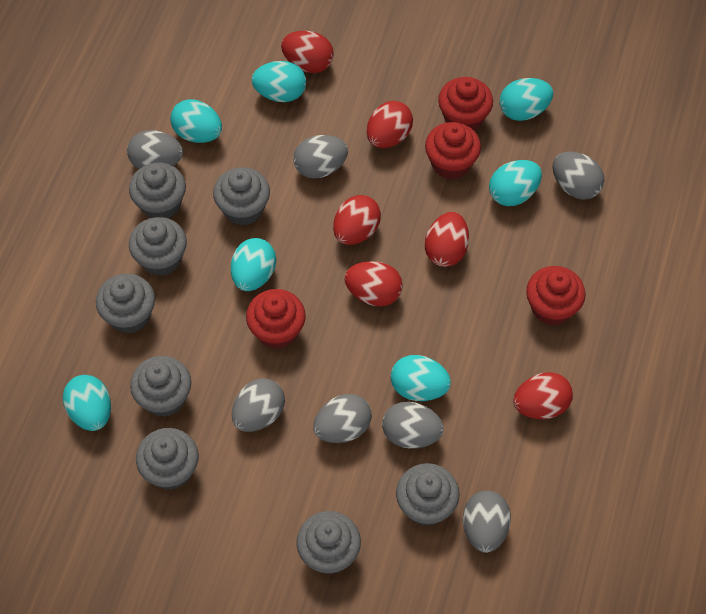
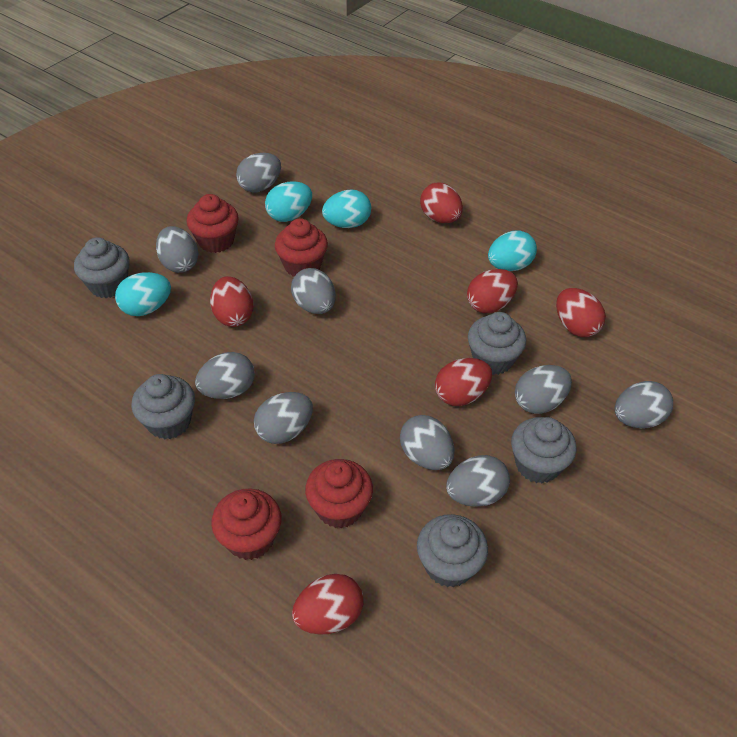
grey cupcake: 8 -> 5
grey egg: 7 -> 9
turquoise egg: 7 -> 4

